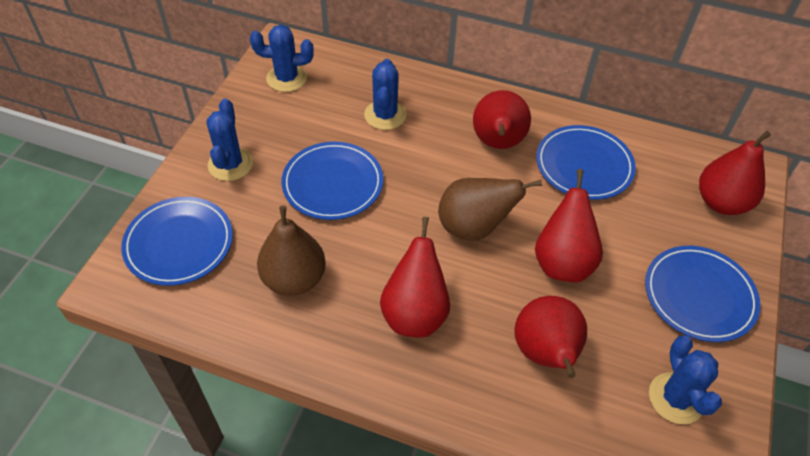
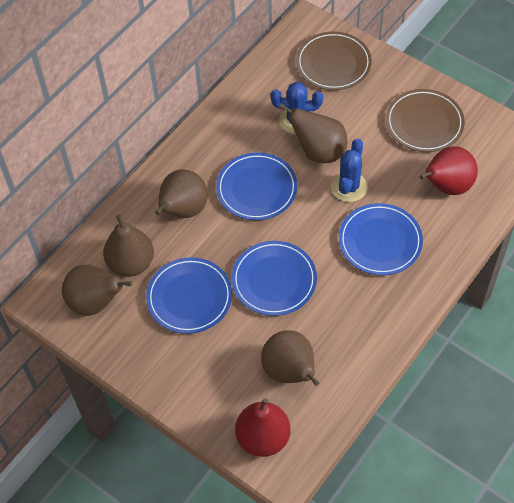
blue cactus: 4 -> 2
brown pear: 2 -> 5
brown plate: 0 -> 2
red pear: 5 -> 2

